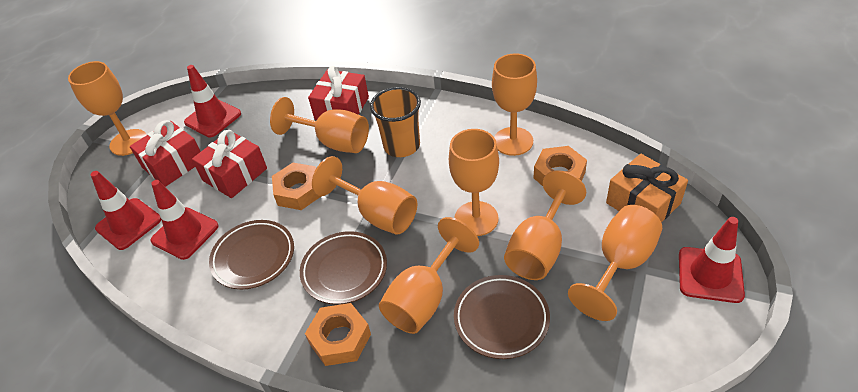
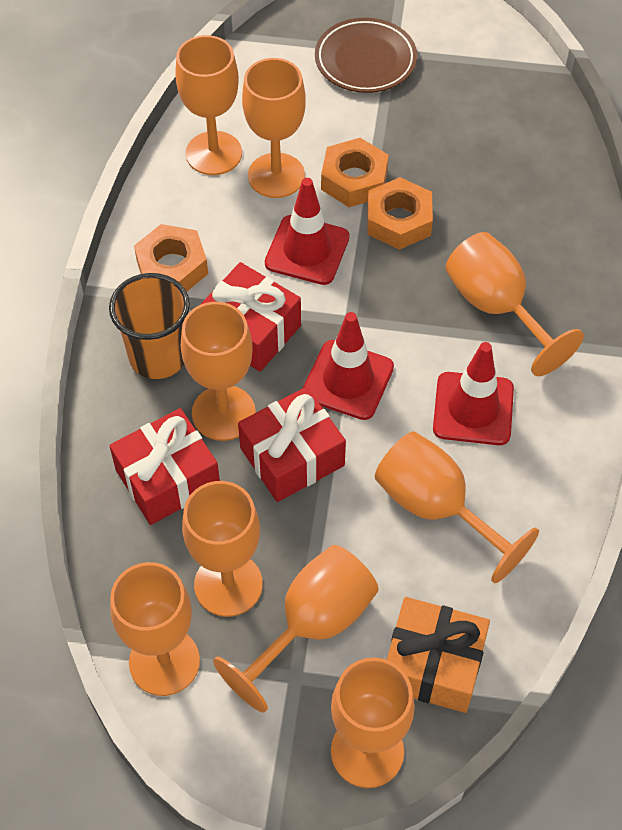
brown plate: 3 -> 1
orange goblet: 8 -> 9
red traffic cone: 4 -> 3

